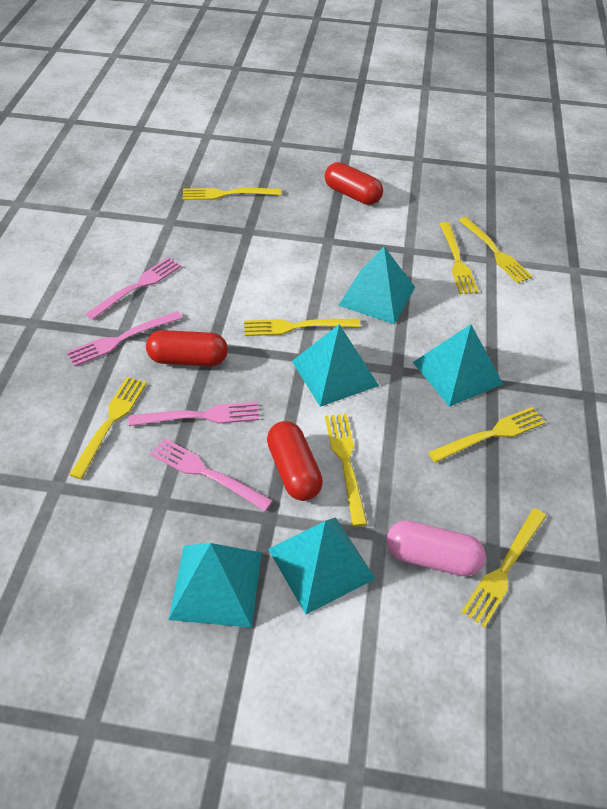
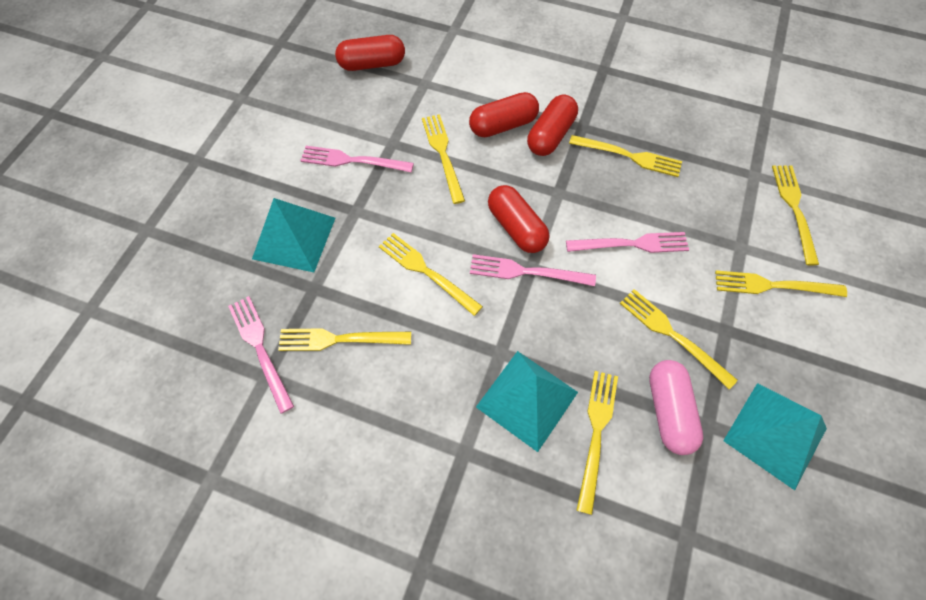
red capsule: 3 -> 4
turquoise pyramid: 5 -> 3

